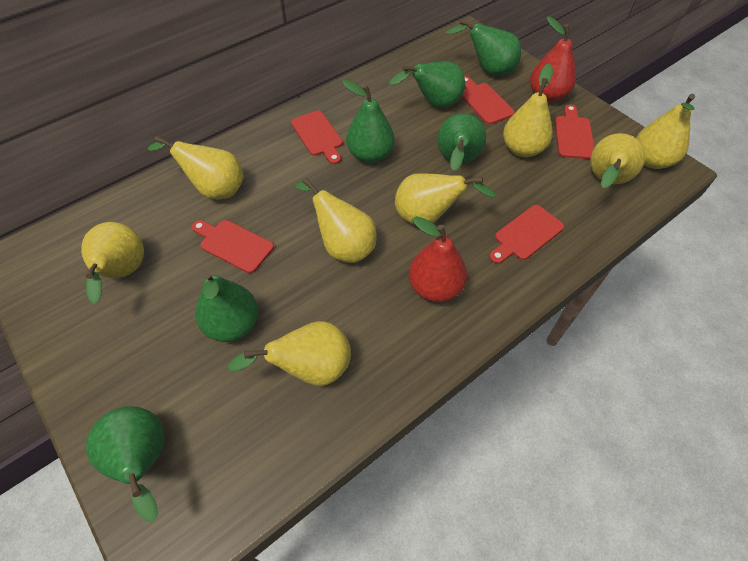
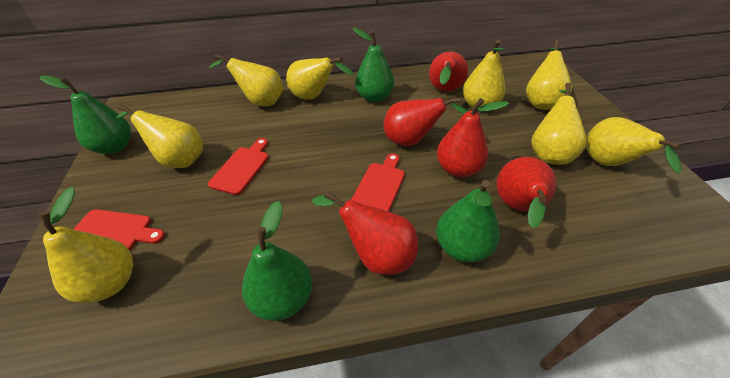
green pear: 6 -> 4
red cutting board: 5 -> 3
red pear: 2 -> 5

